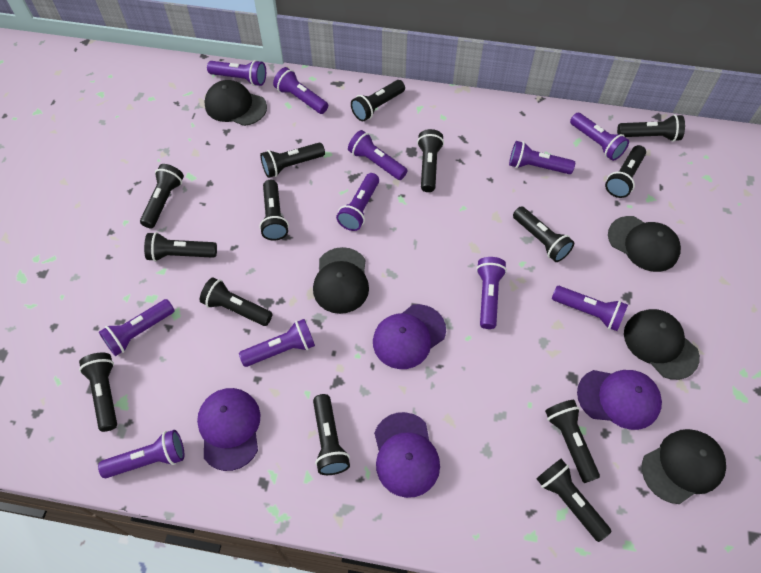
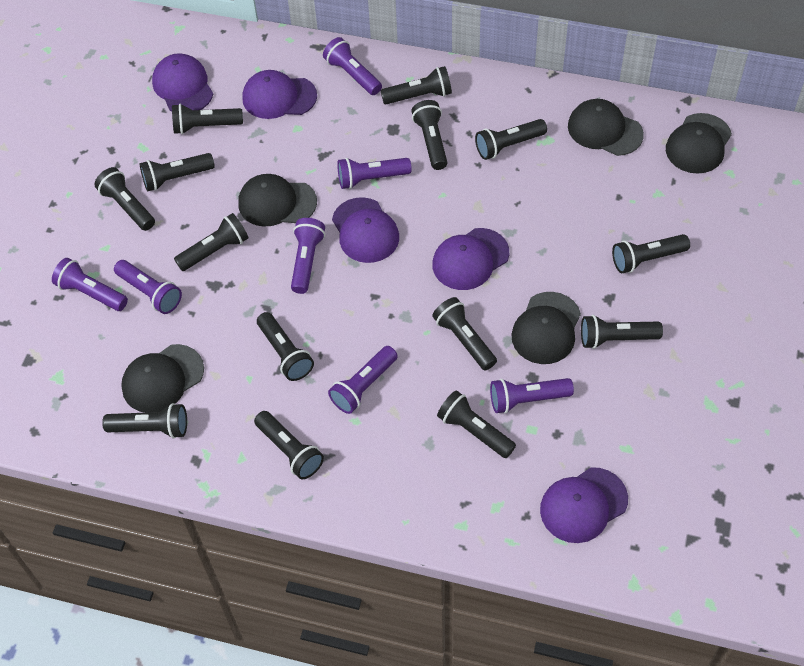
purple cap: 4 -> 5
purple flashlight: 11 -> 7

